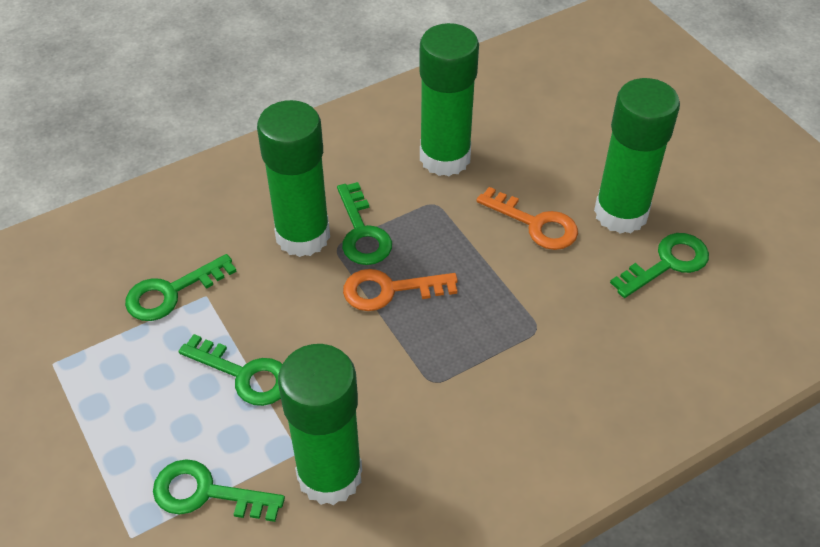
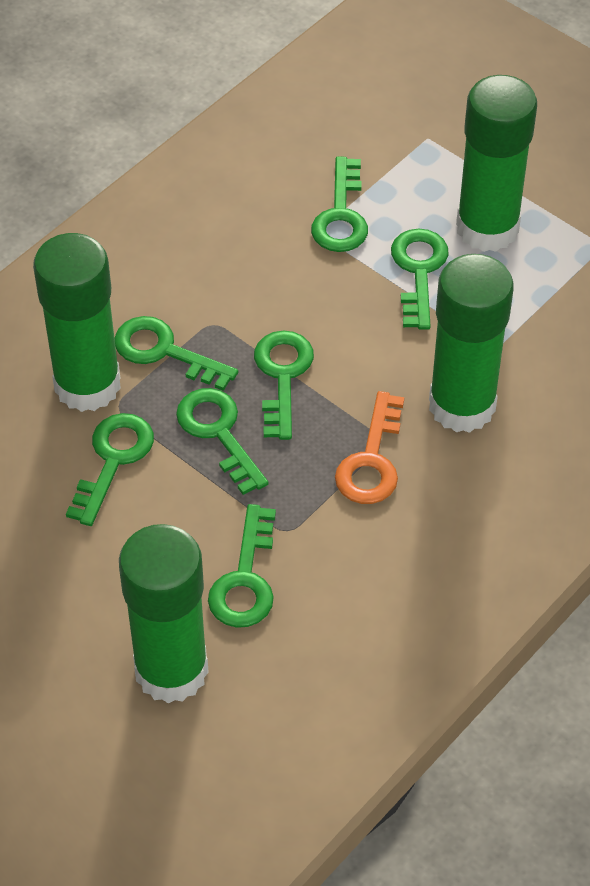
green key: 5 -> 7
orange key: 2 -> 1

